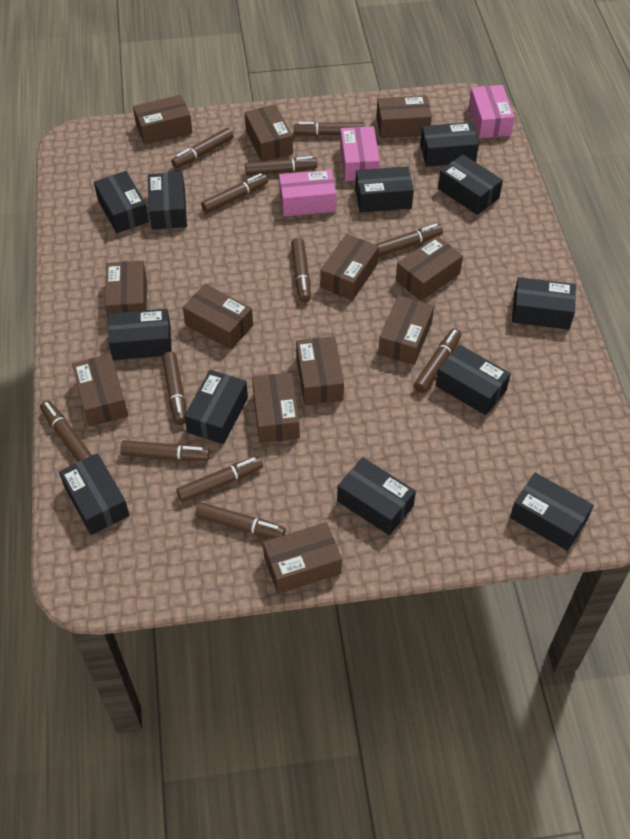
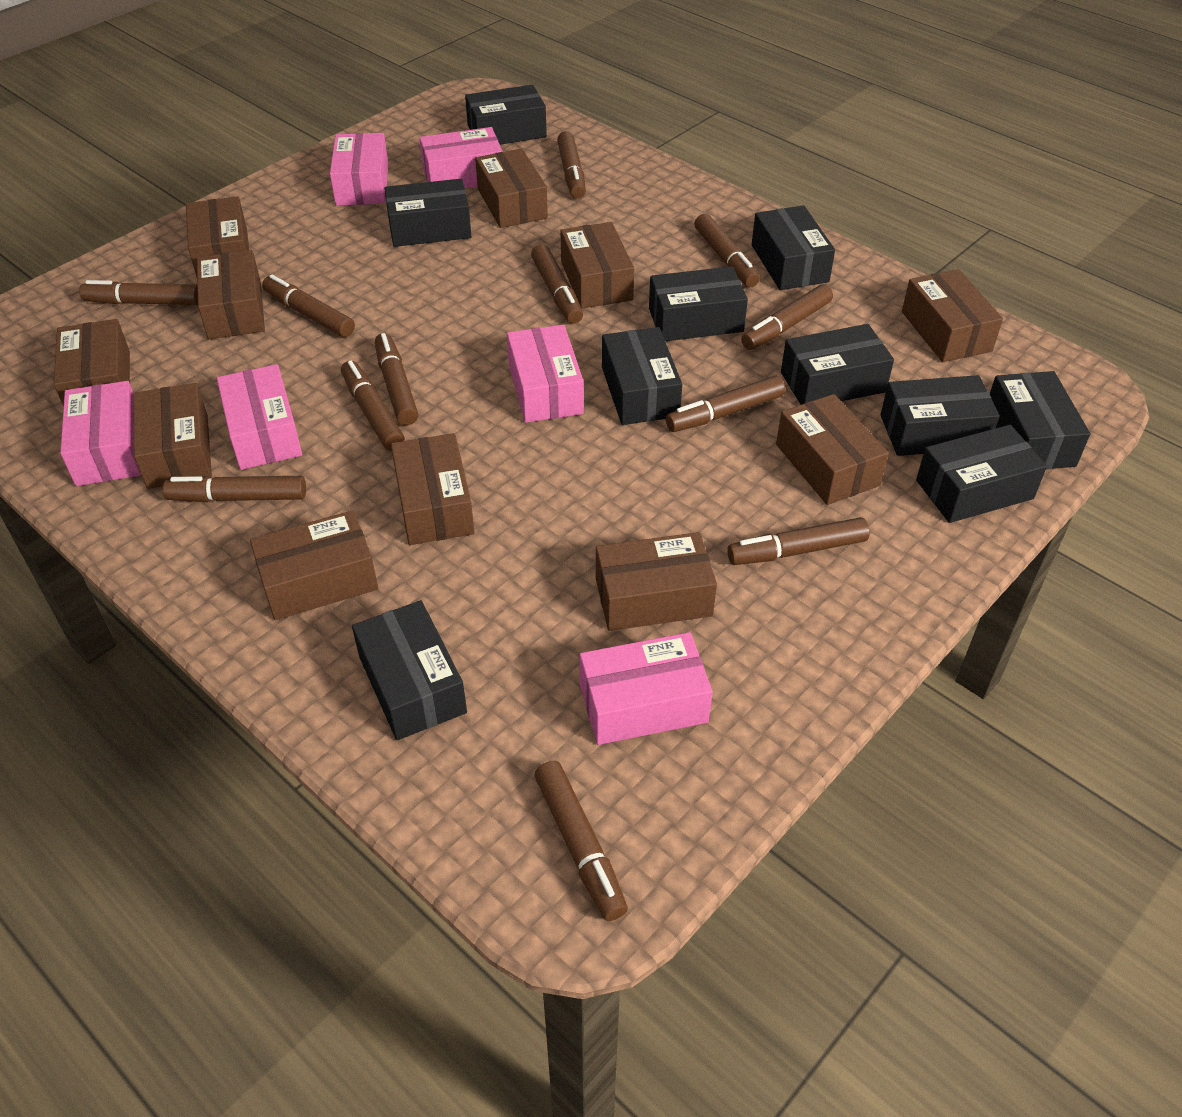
black box: 12 -> 10
brown box: 12 -> 11
pink box: 3 -> 6

